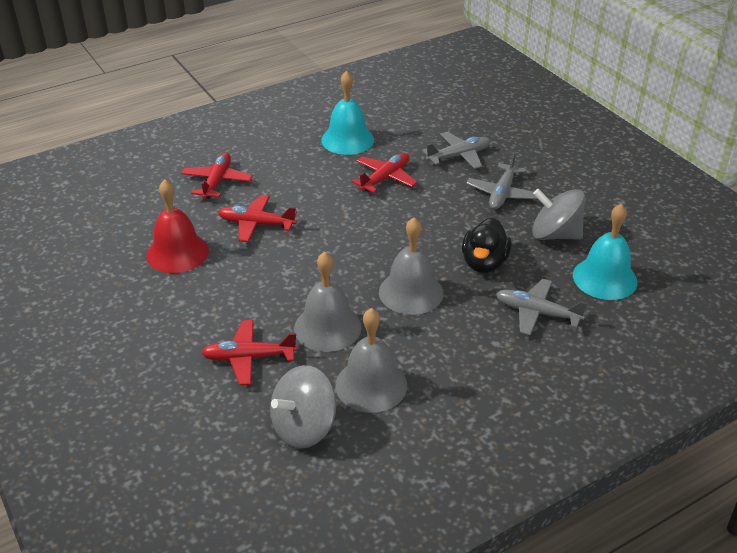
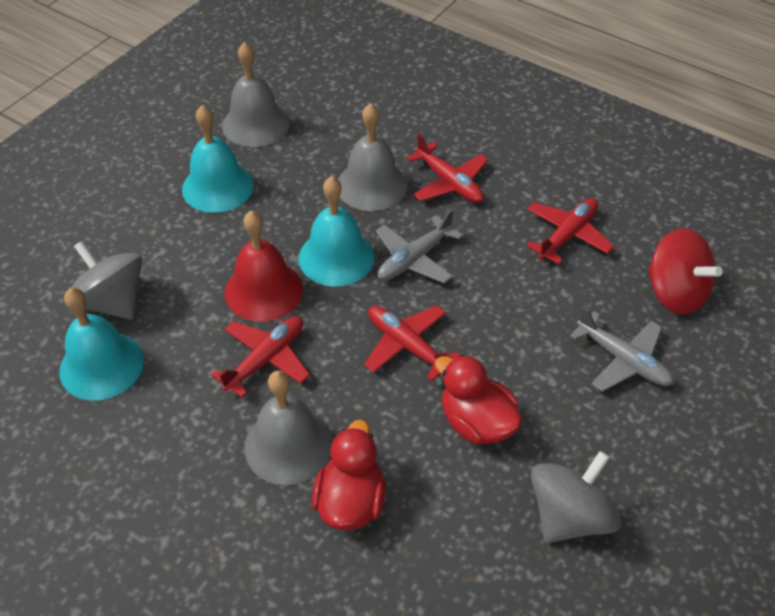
black duck: 1 -> 0
grey plane: 3 -> 2
red duck: 0 -> 2
red spinning top: 0 -> 1
turquoise bell: 2 -> 3

